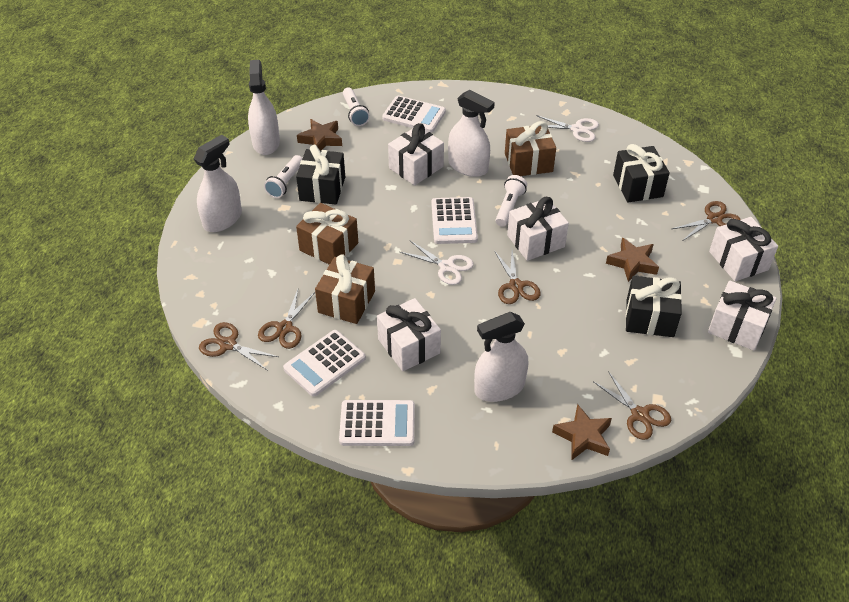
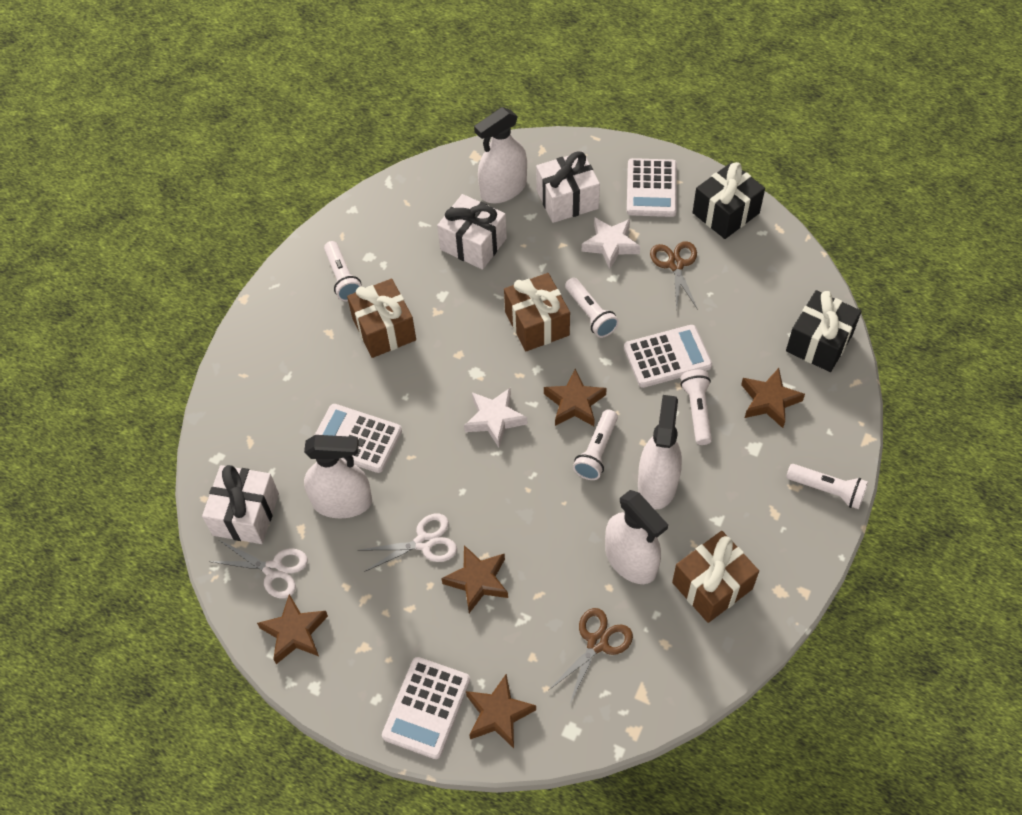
black gift: 3 -> 2
brown scissors: 5 -> 2
brown star: 3 -> 5
white flashlight: 3 -> 5
white gift: 5 -> 3
white star: 0 -> 2

